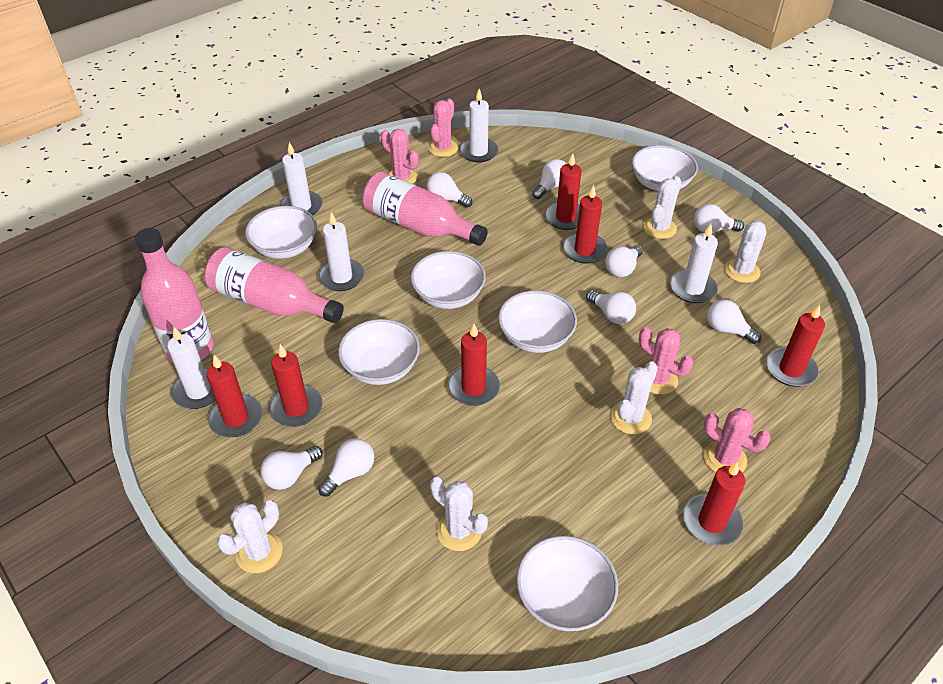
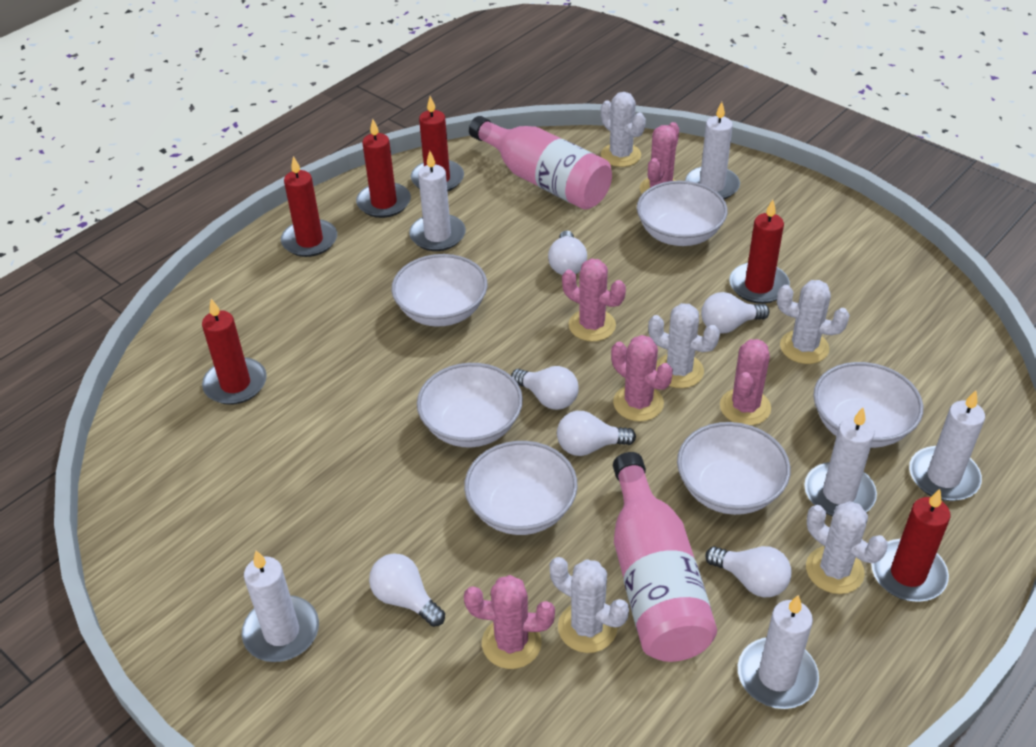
pink bottle: 3 -> 2
pink cactus: 4 -> 5
red candle: 7 -> 6
white candle: 5 -> 6
white light bulb: 8 -> 6

